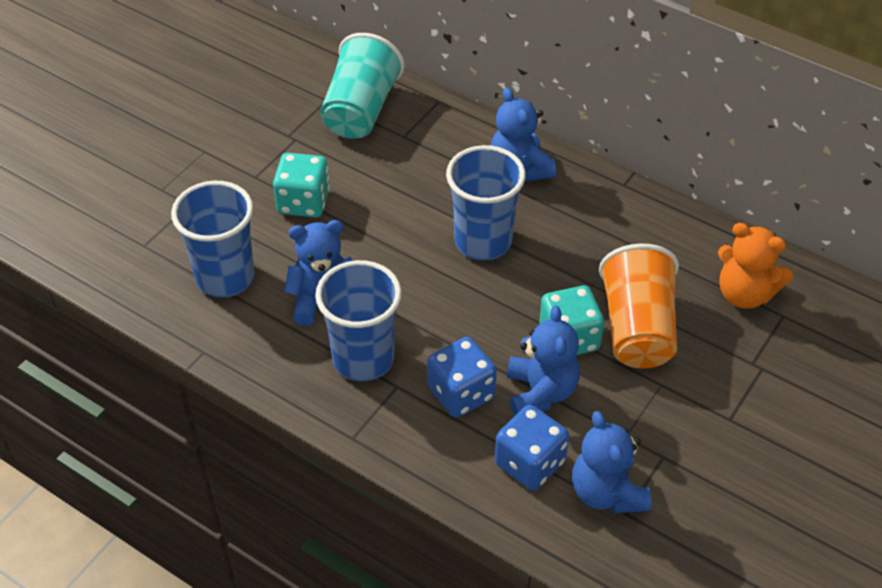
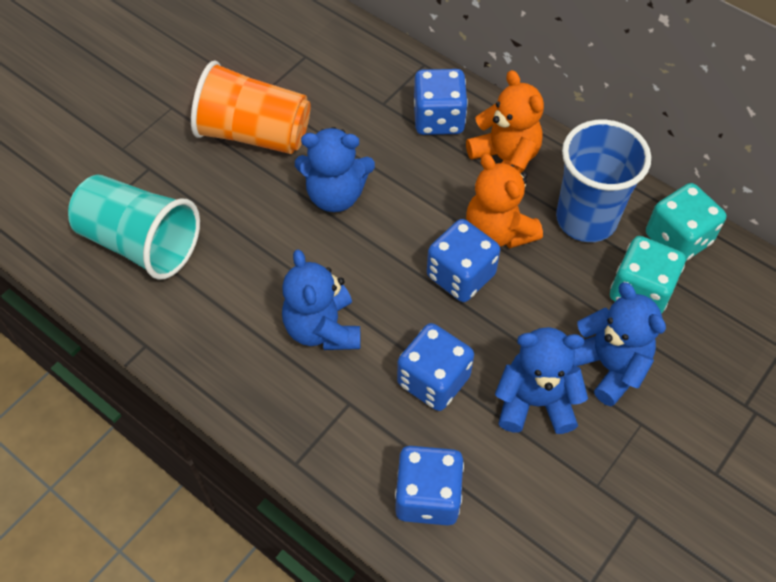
blue cup: 3 -> 1
blue dice: 2 -> 4
orange teddy bear: 1 -> 2

